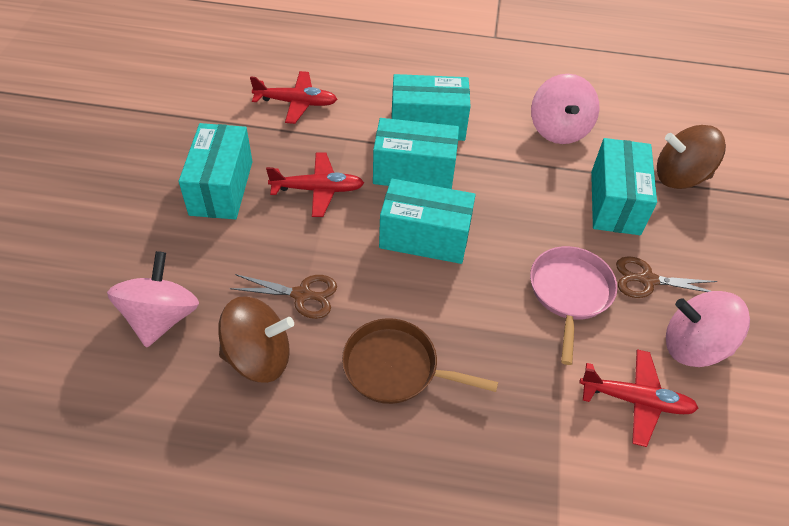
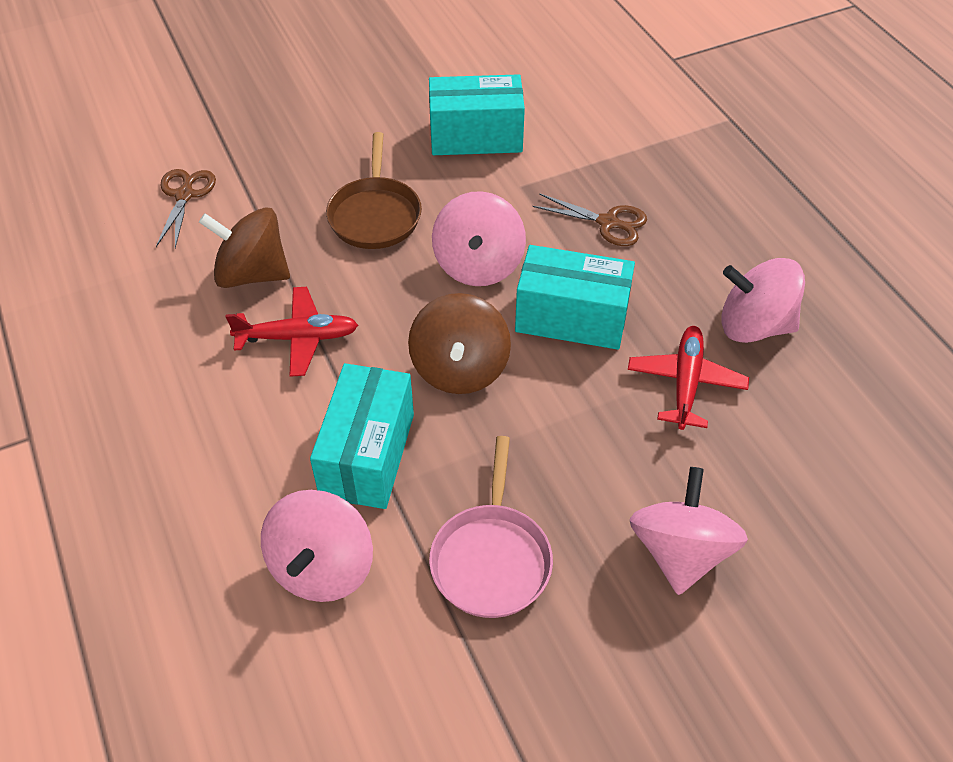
pink spinning top: 3 -> 4
red plane: 3 -> 2
turquoise box: 5 -> 3

